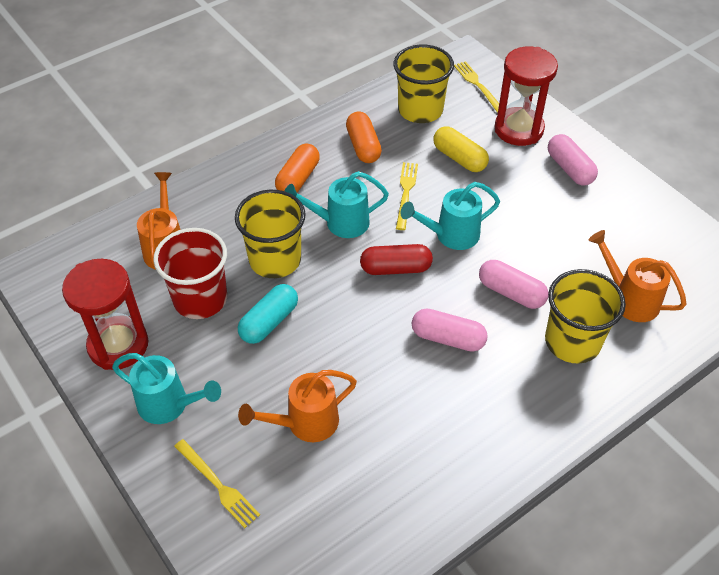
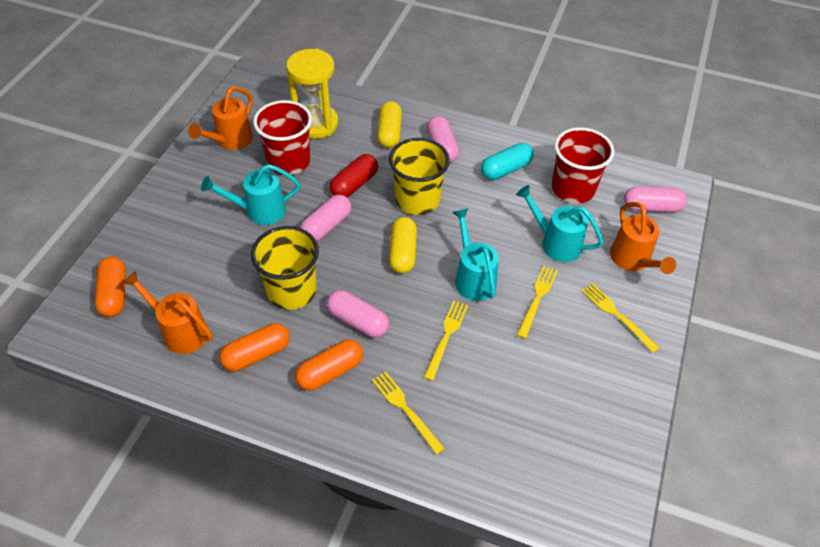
orange capsule: 2 -> 3
pink capsule: 3 -> 4
red cup: 1 -> 2
red hourglass: 2 -> 0
yellow capsule: 1 -> 2
yellow cup: 3 -> 2
yellow fork: 3 -> 4
yellow hourglass: 0 -> 1

